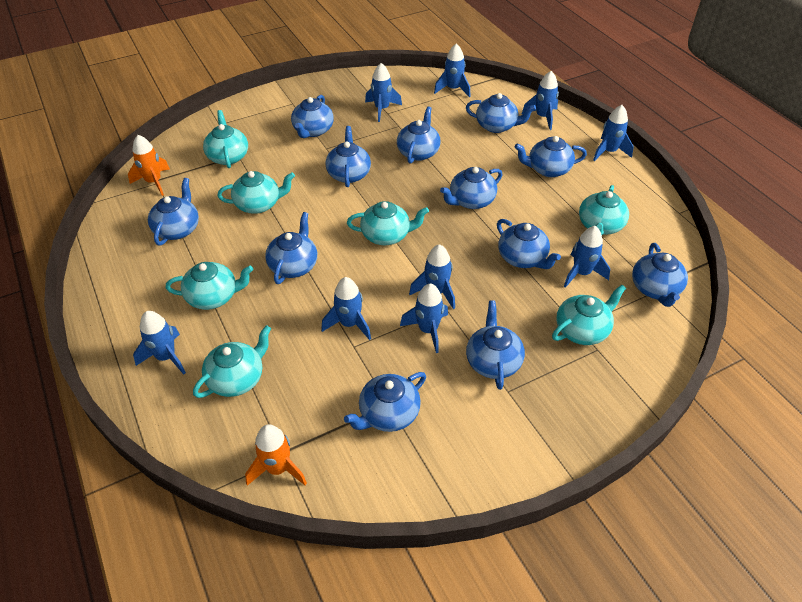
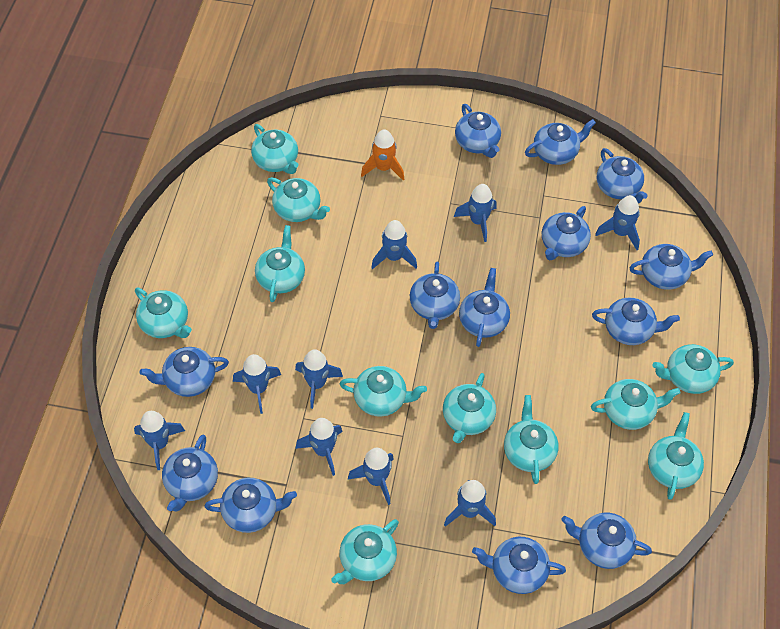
blue teapot: 12 -> 13
orange rocket: 2 -> 1
turquoise teapot: 7 -> 11

